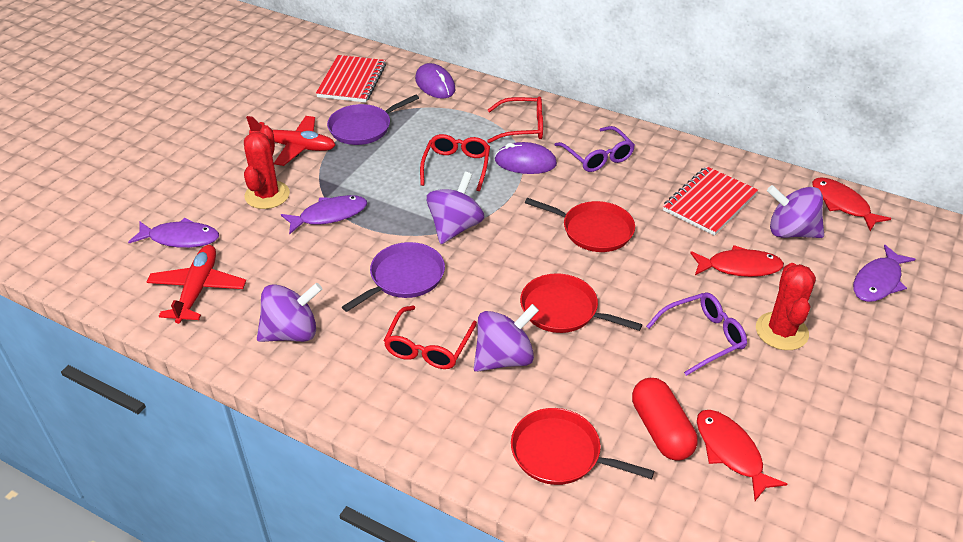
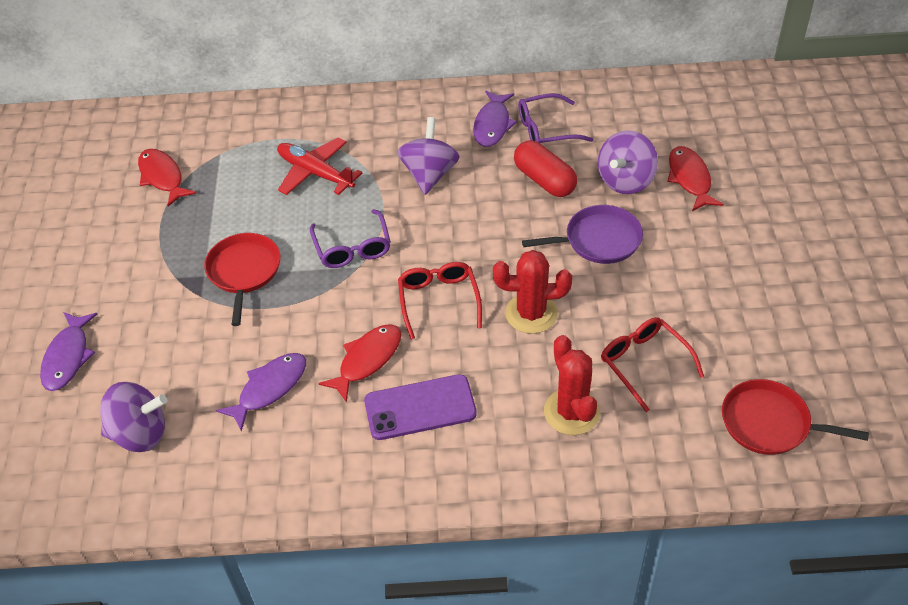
purple mouse: 2 -> 0
purple pan: 2 -> 1
purple phone: 0 -> 1
purple spinning top: 4 -> 3
red glasses: 3 -> 2
red notebook: 2 -> 0
red pan: 3 -> 2
red plane: 2 -> 1

